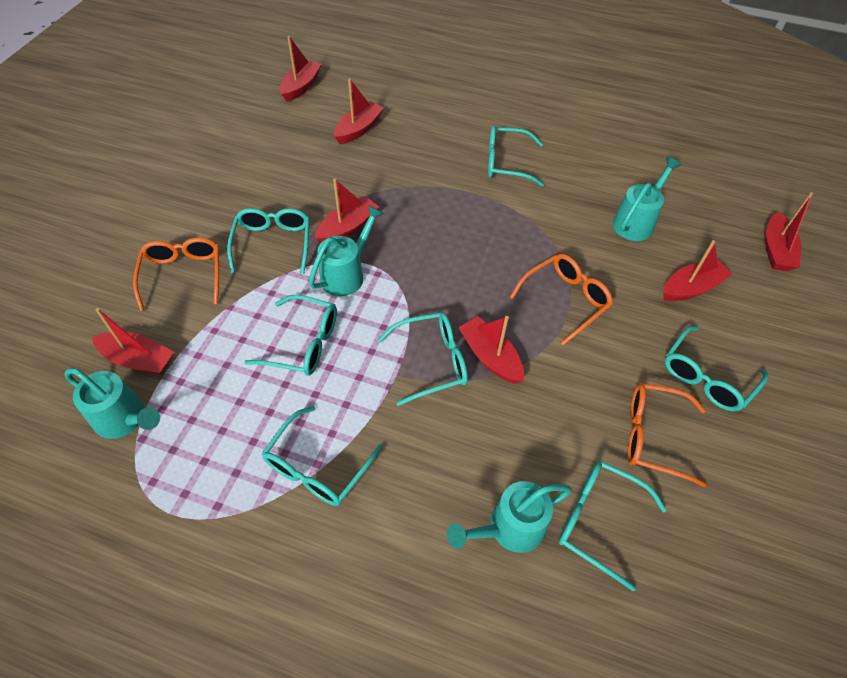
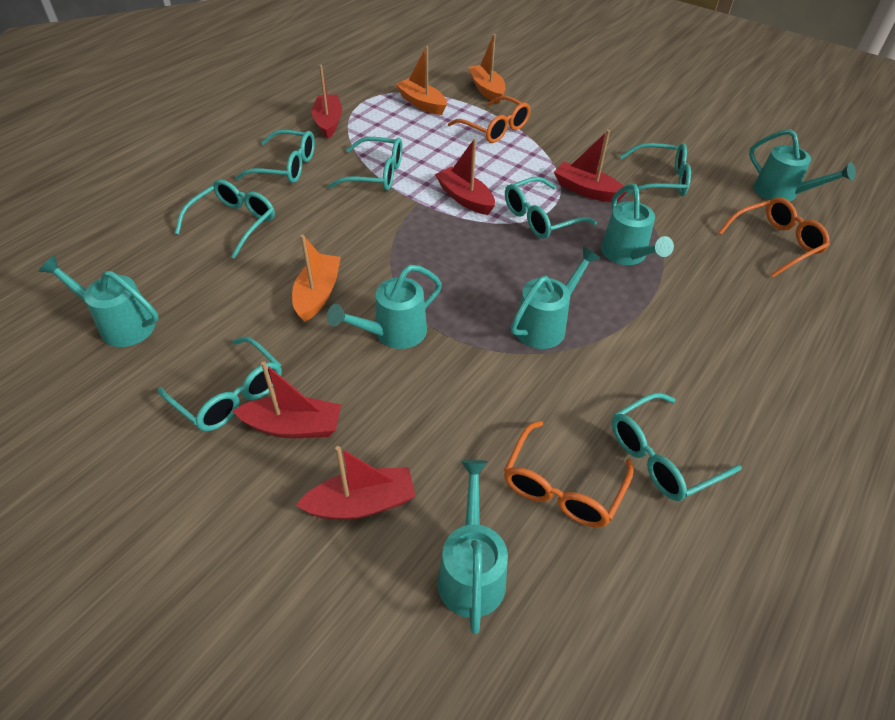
orange boat: 0 -> 3
red boat: 7 -> 5
turquoise watering can: 4 -> 6

